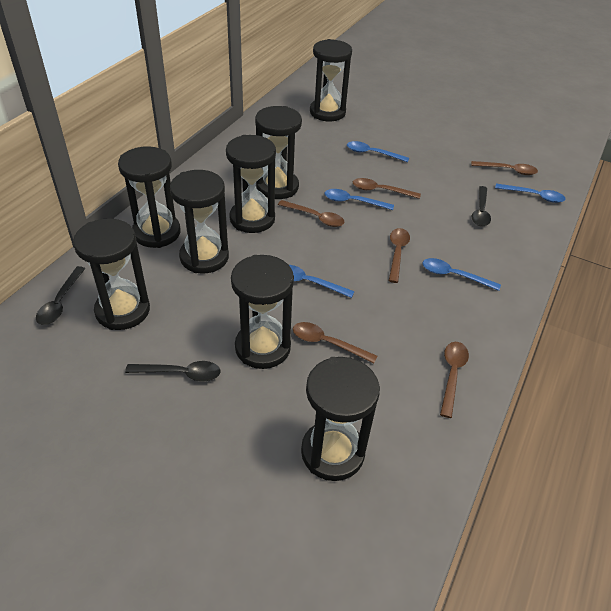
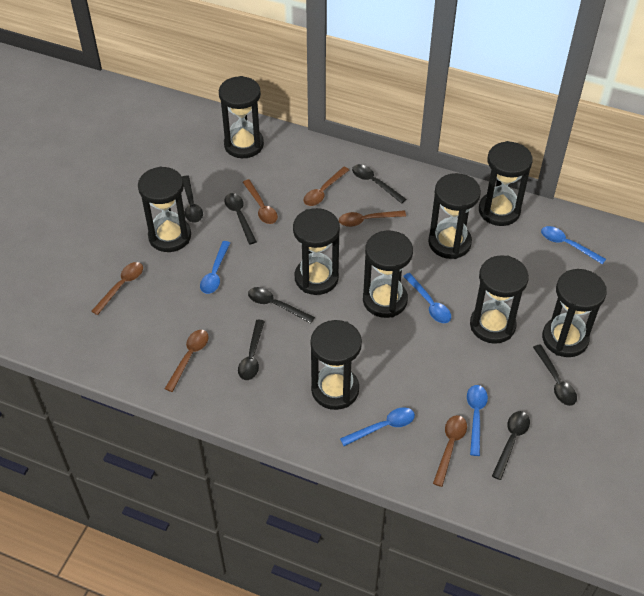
black hourglass: 8 -> 9
black spoon: 3 -> 7

